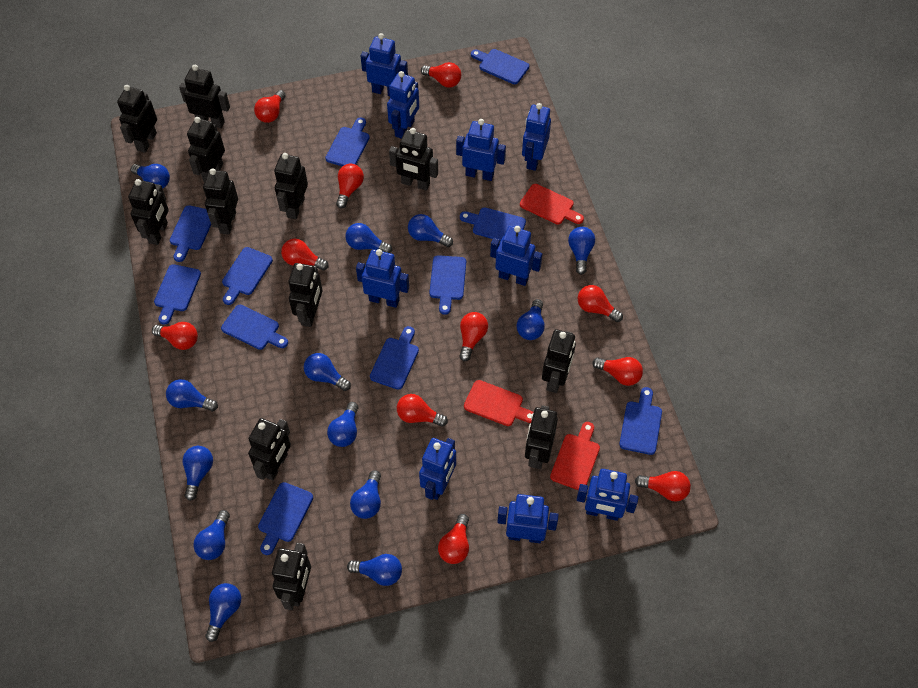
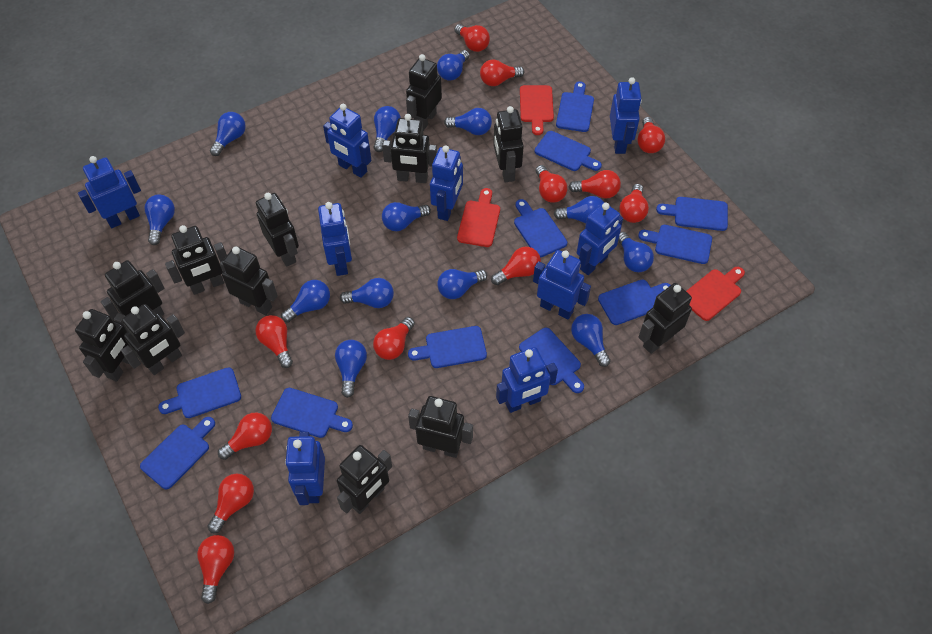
red light bulb: 11 -> 12

